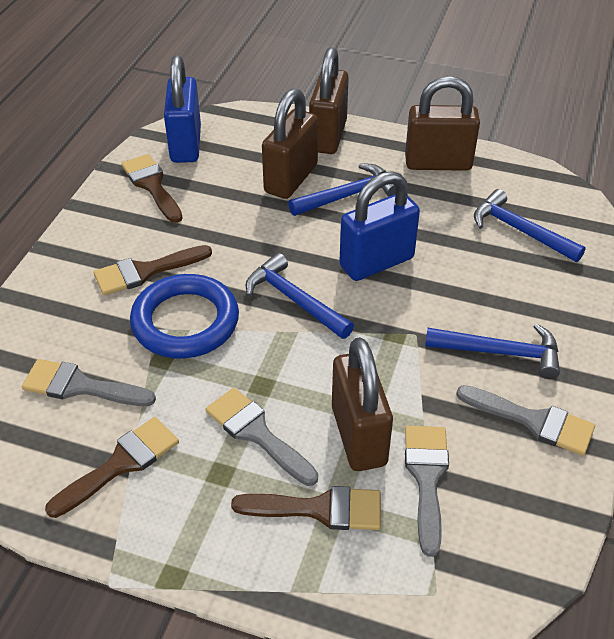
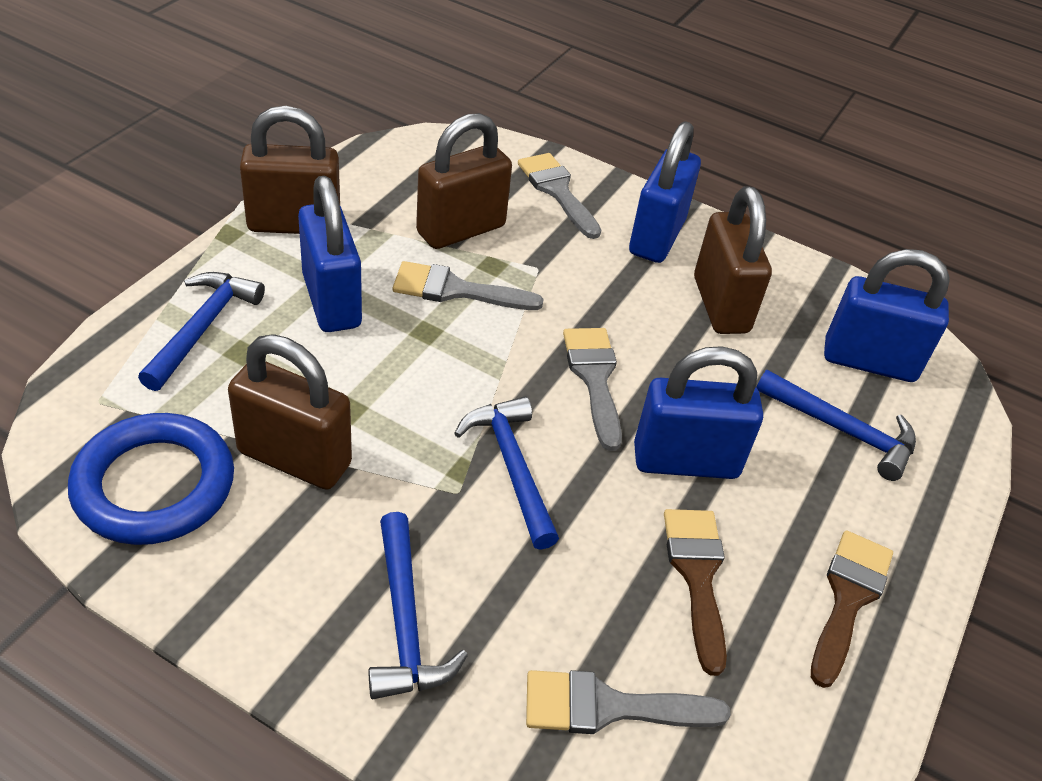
blue padlock: 2 -> 4
brown brush: 4 -> 2

